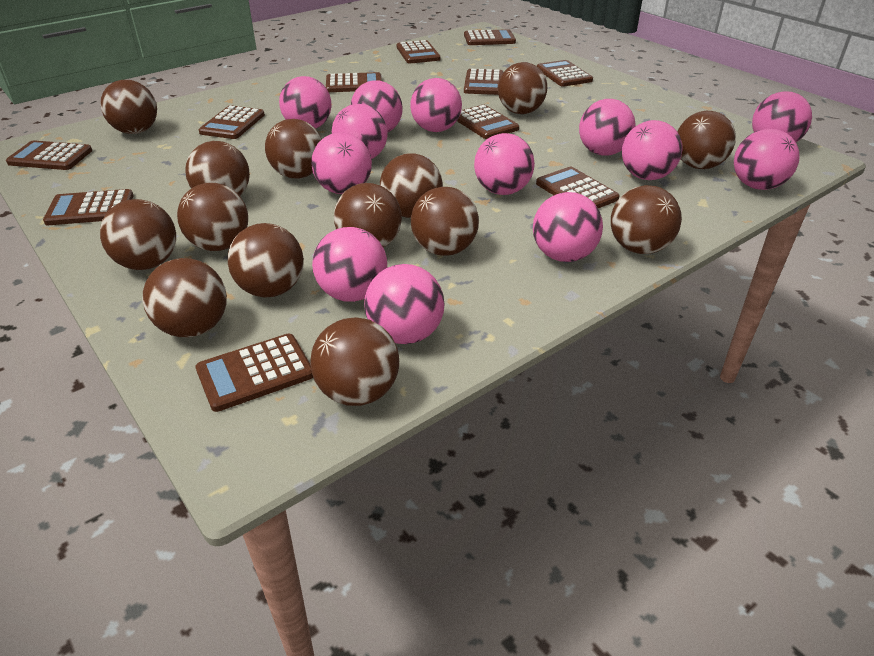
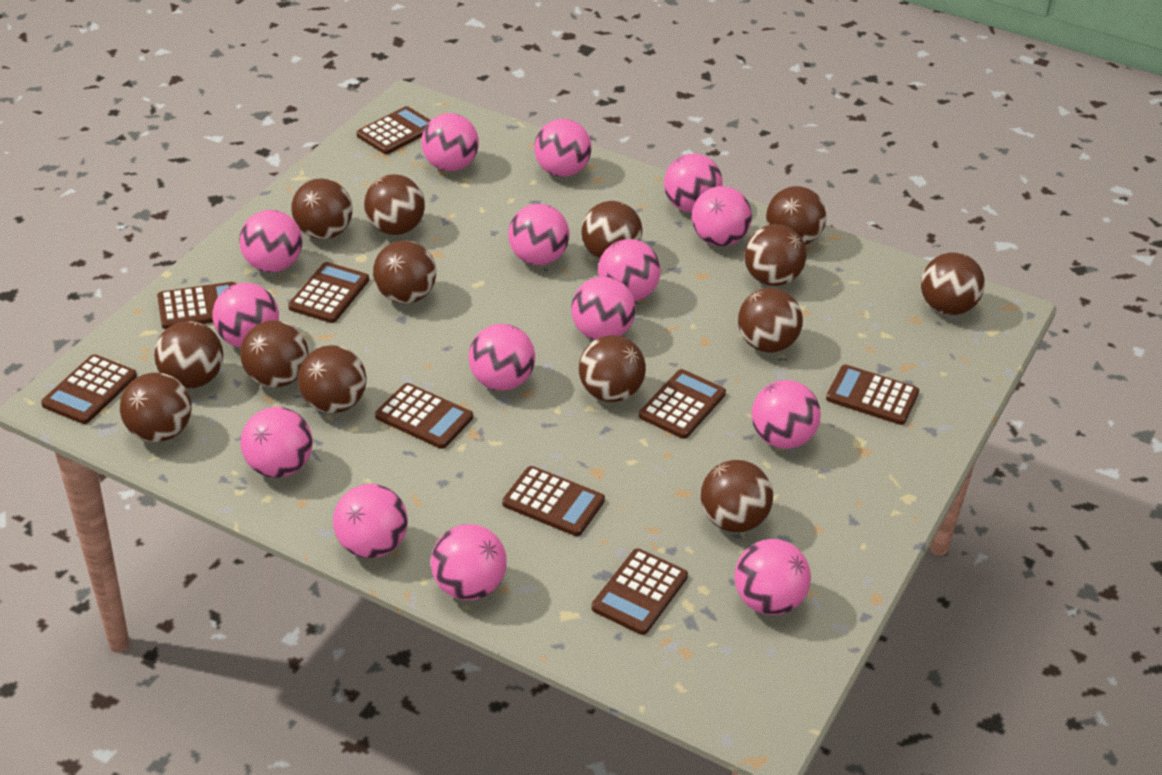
brown calculator: 11 -> 9
pink ball: 13 -> 15

